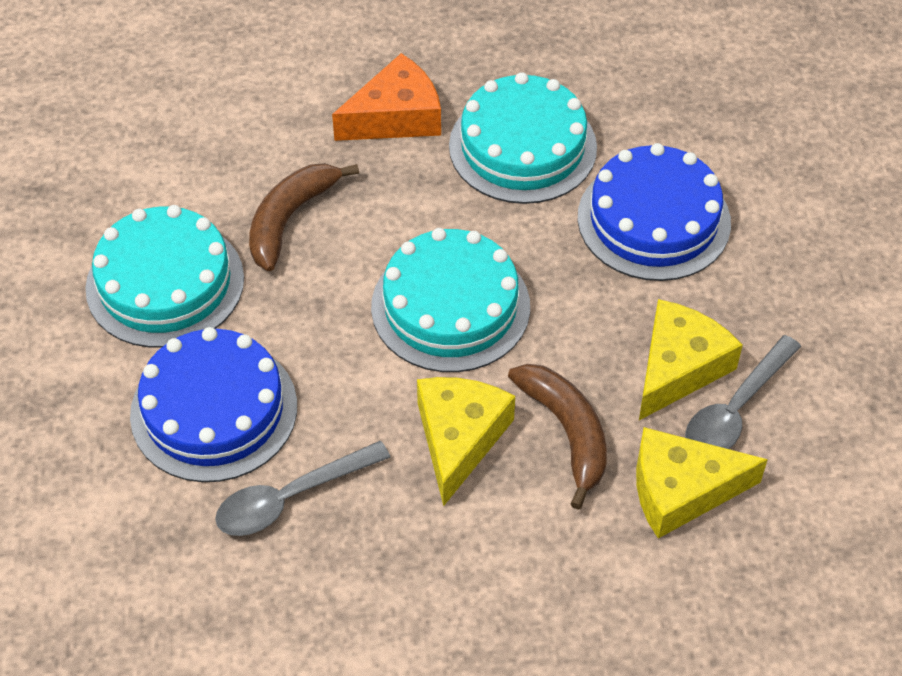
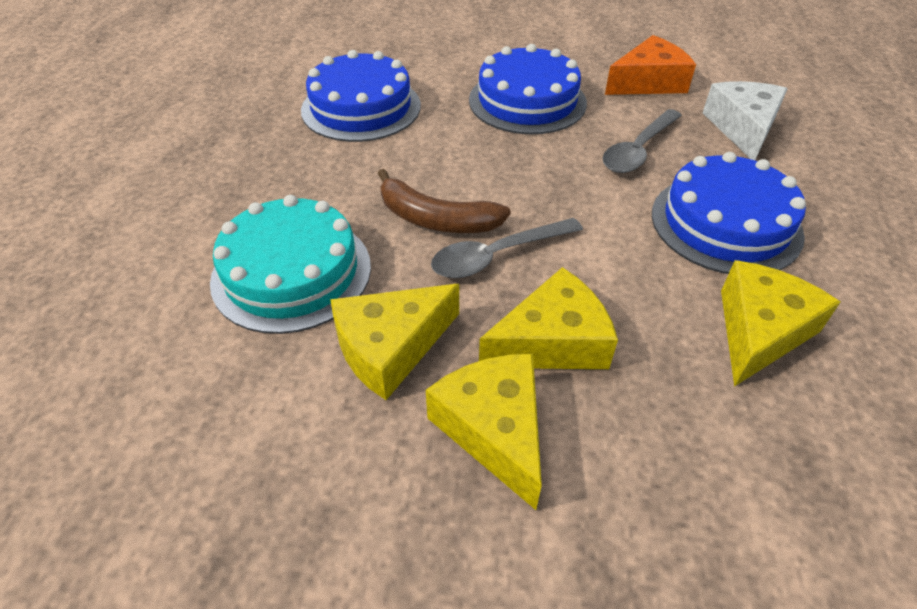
blue cake: 2 -> 3
brown banana: 2 -> 1
turquoise cake: 3 -> 1
white cheese: 0 -> 1
yellow cheese: 3 -> 4

